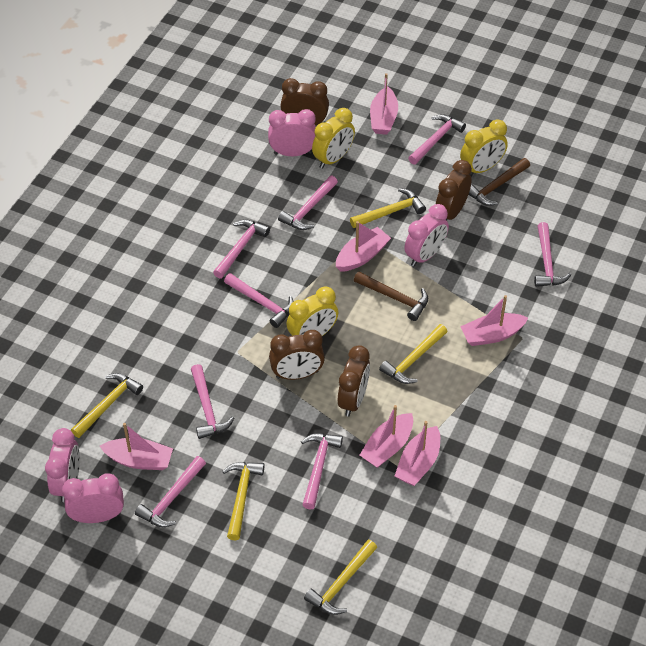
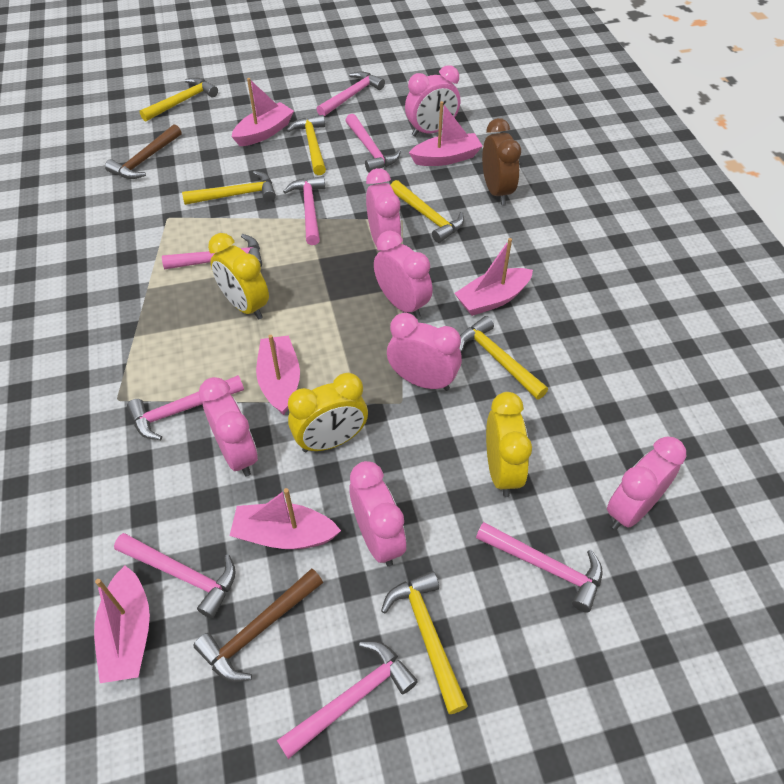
brown clock: 4 -> 1
pink clock: 4 -> 7
yellow hammer: 5 -> 6

